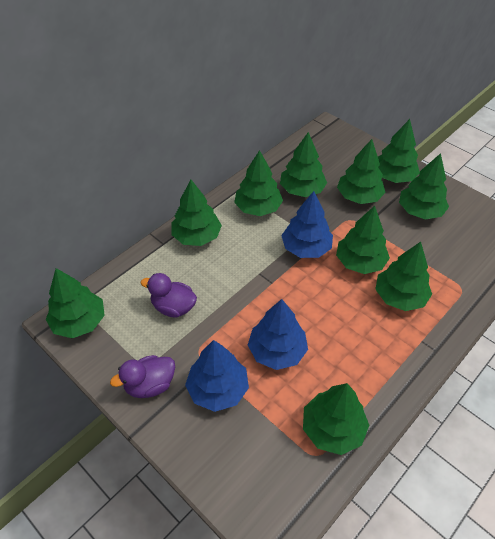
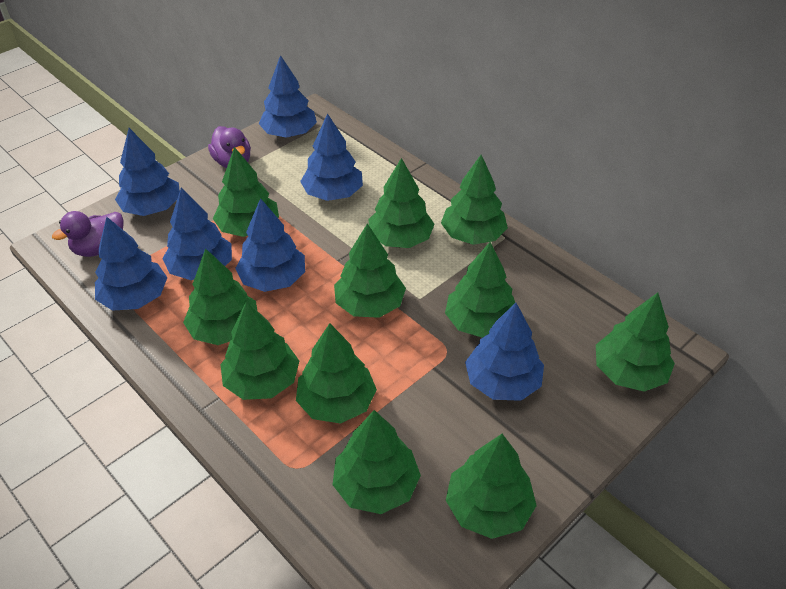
blue tree: 3 -> 7
green tree: 10 -> 11

